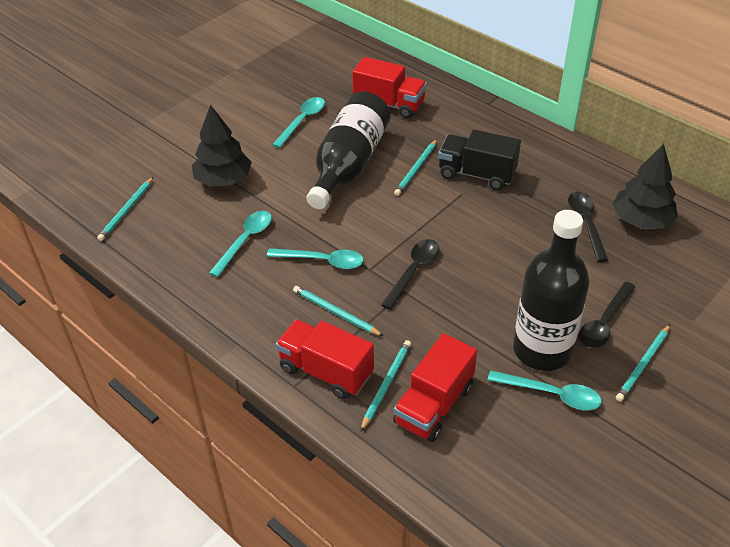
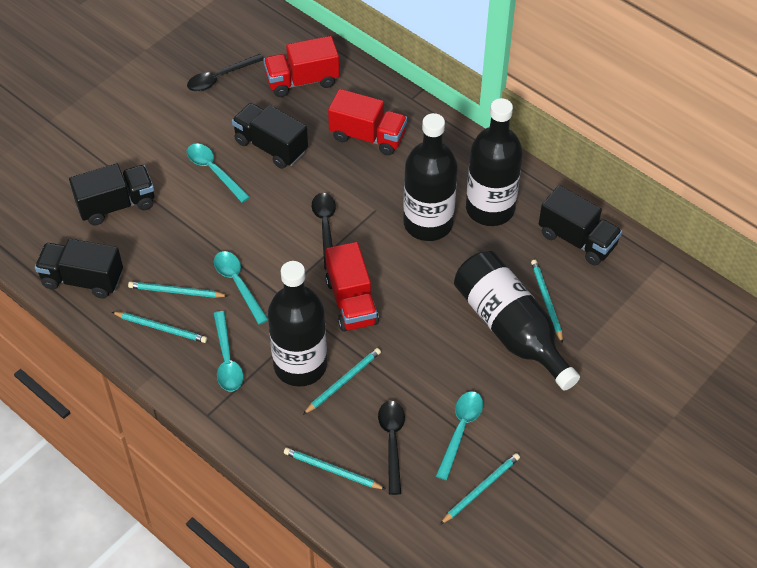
black bottle: 2 -> 4
black tree: 2 -> 0
black truck: 1 -> 4
turquoise pencil: 5 -> 6

